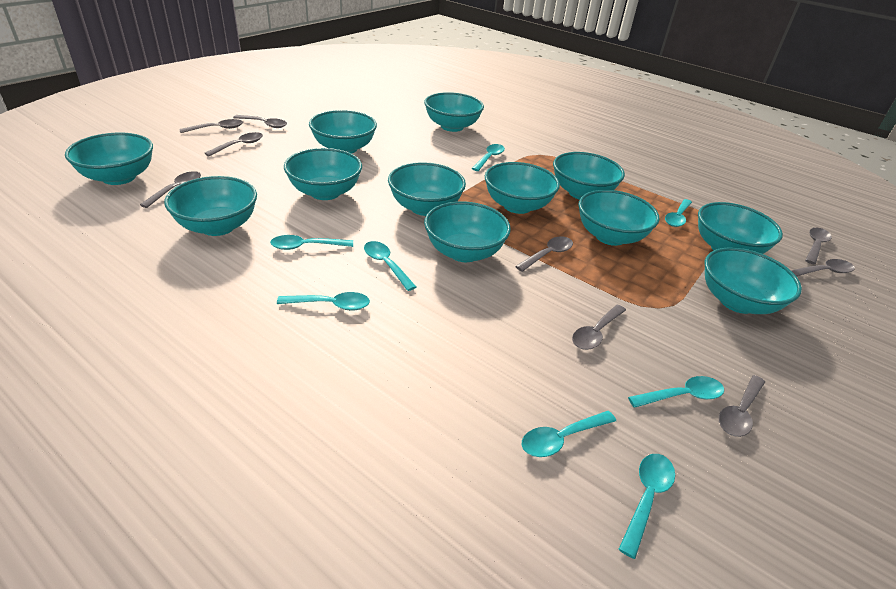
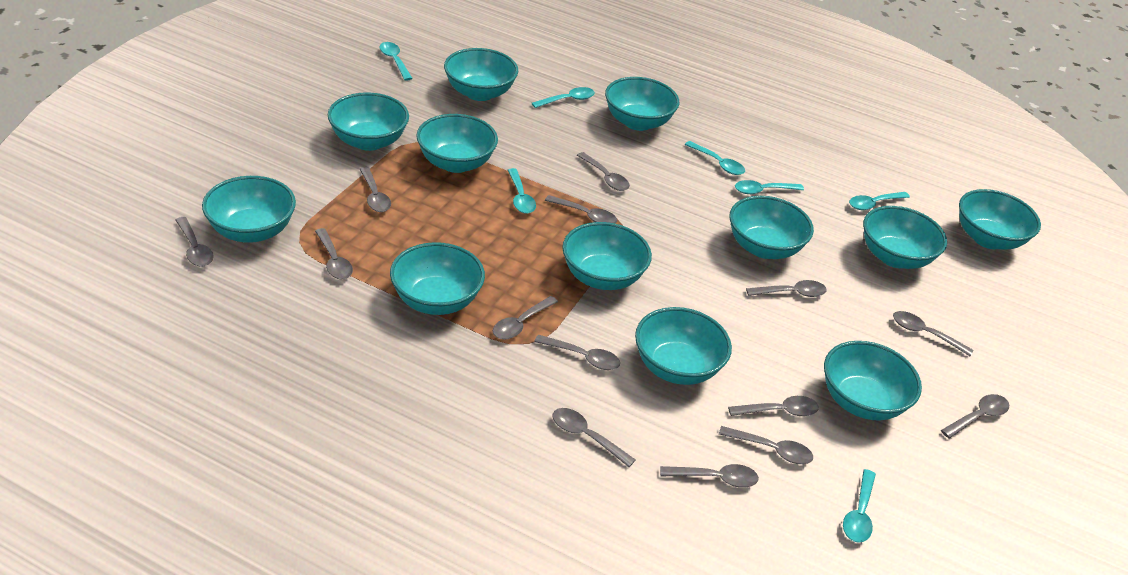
grey spoon: 9 -> 14
turquoise spoon: 8 -> 7

